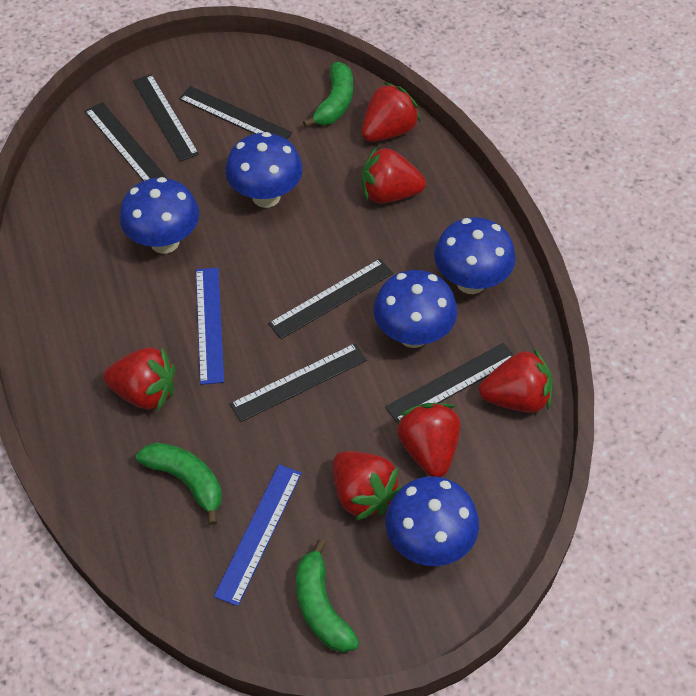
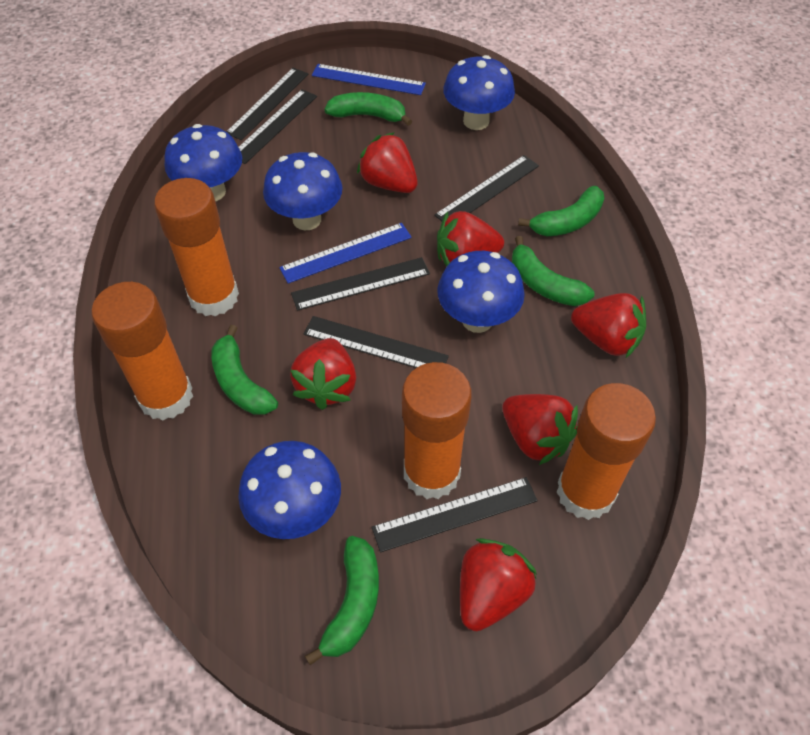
green banana: 3 -> 5
orange glue stick: 0 -> 4

